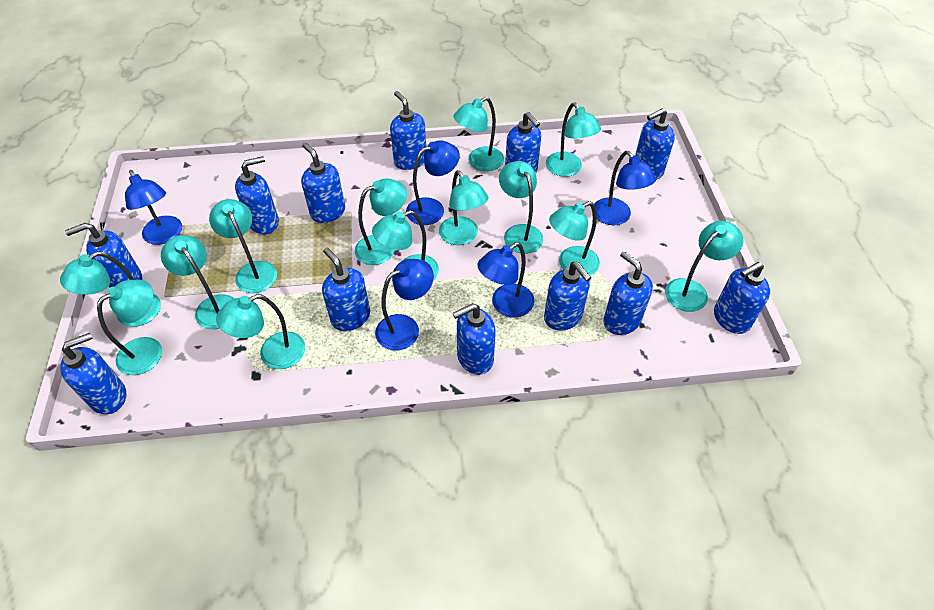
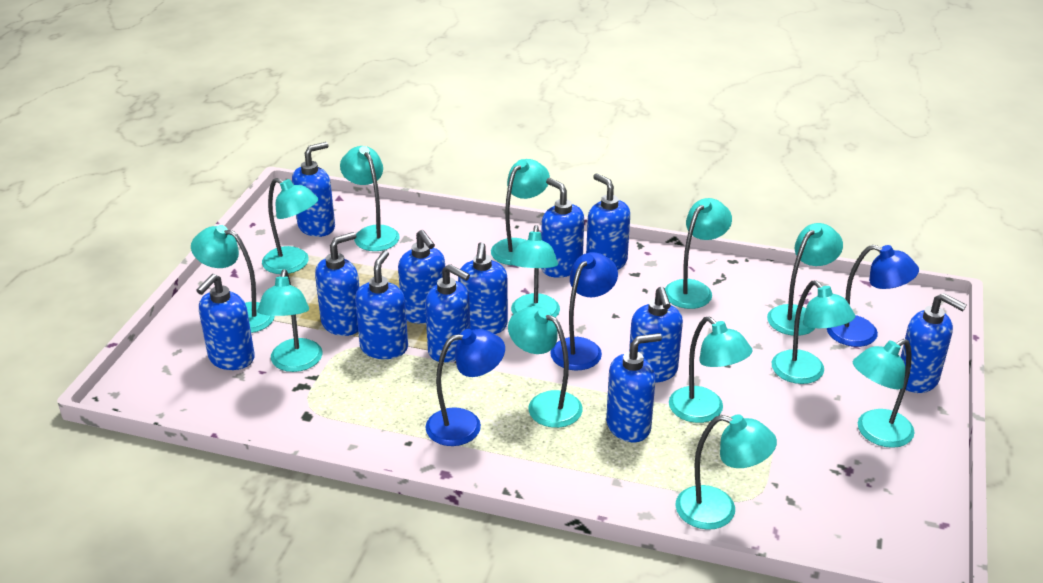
blue lamp: 5 -> 3

